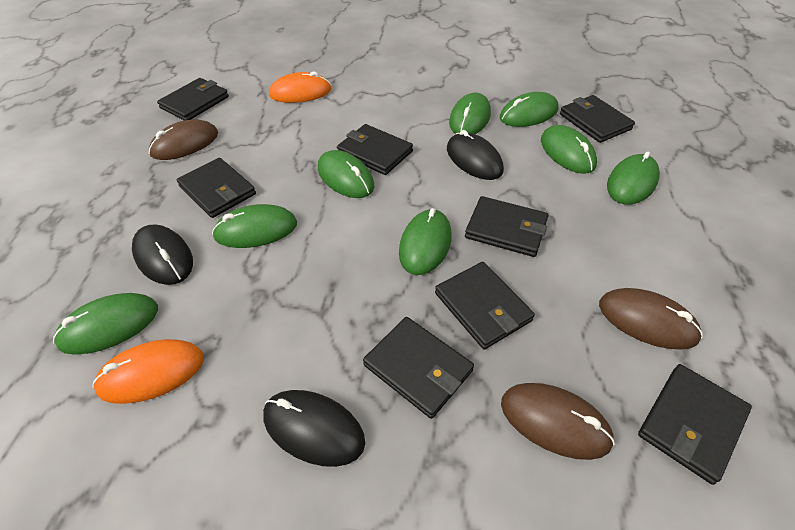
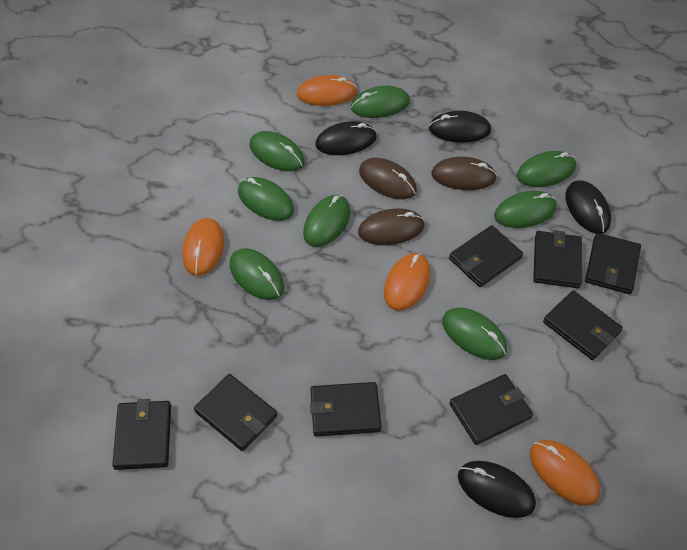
black mouse: 3 -> 4
orange mouse: 2 -> 4

